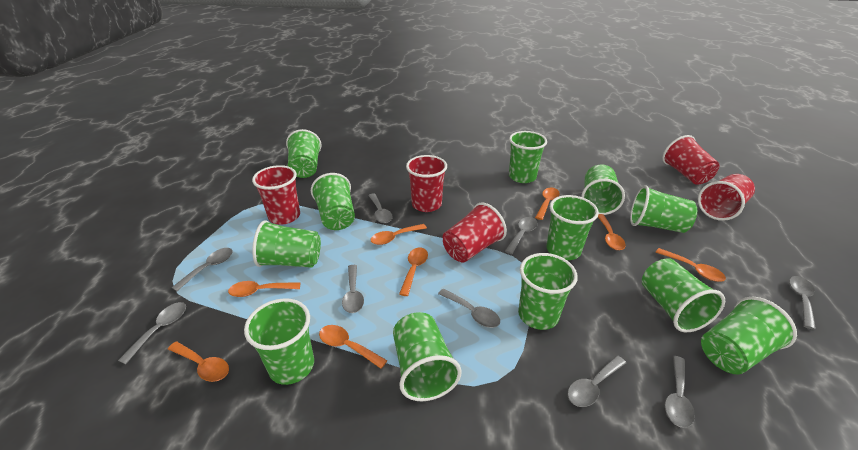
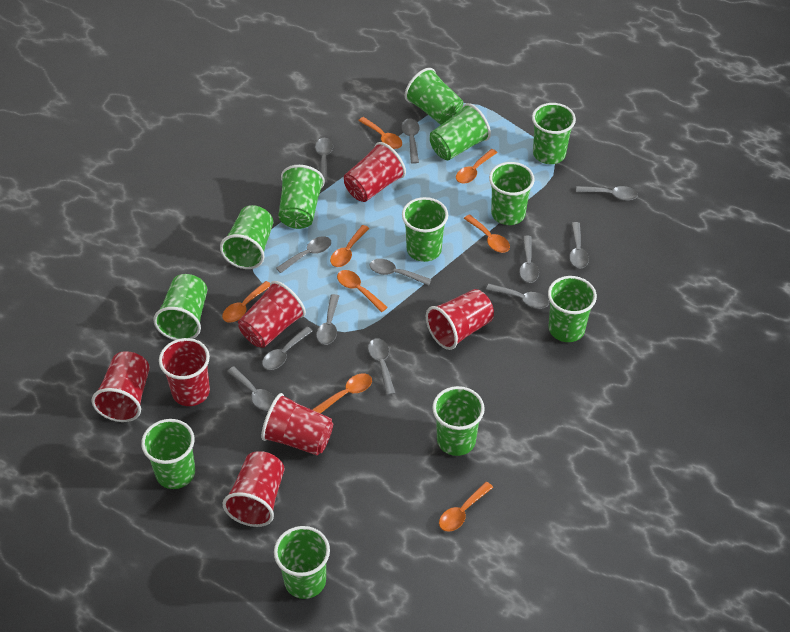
grey spoon: 9 -> 12
red cup: 5 -> 7

